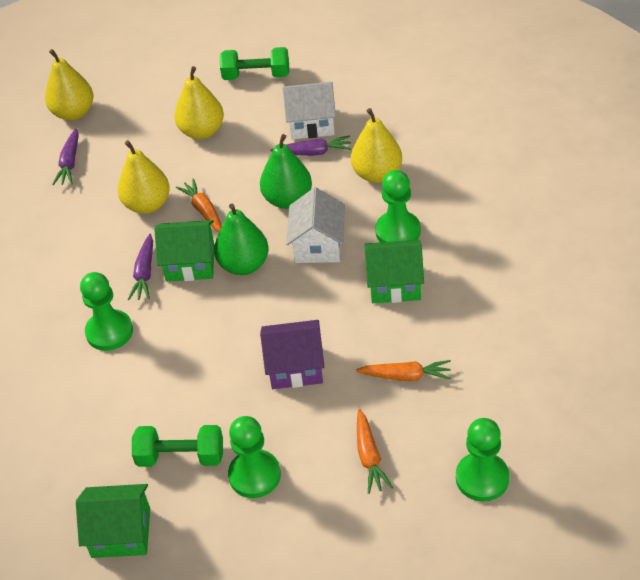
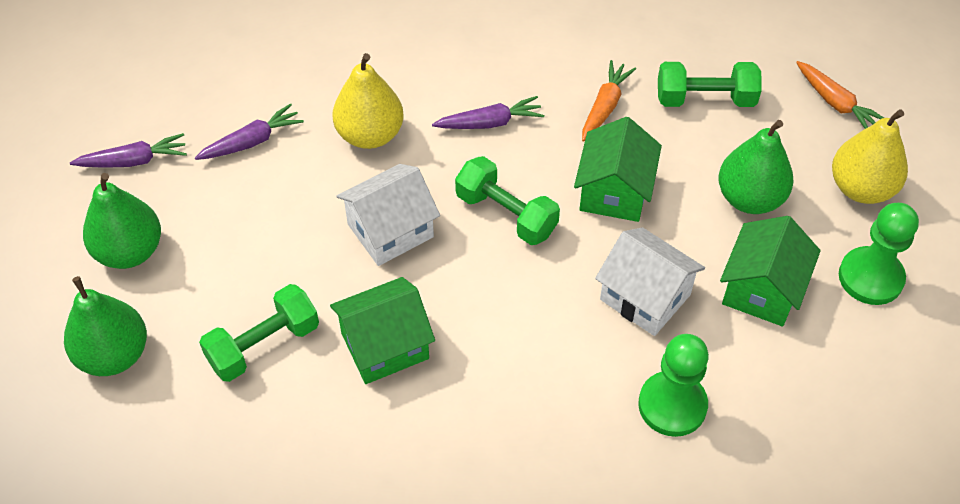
green dumbbell: 2 -> 3
green pawn: 4 -> 2
green pear: 2 -> 3
orange carrot: 3 -> 2
purple house: 1 -> 0
yellow pear: 4 -> 2

